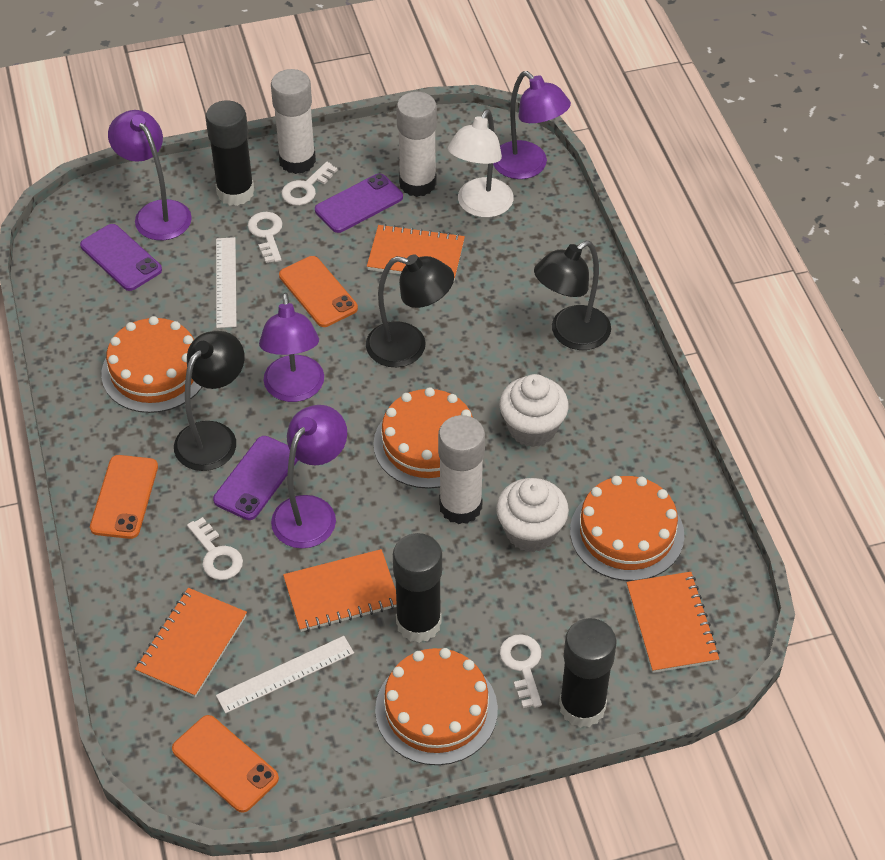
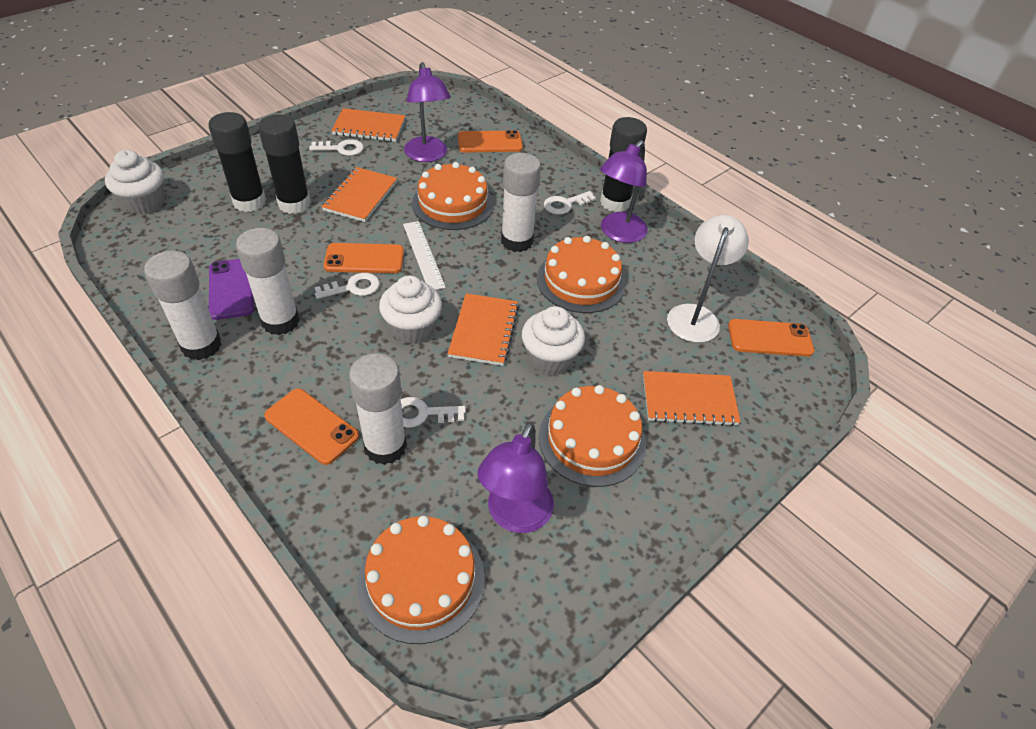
black lamp: 3 -> 0
orange phone: 3 -> 4
purple lamp: 4 -> 3
purple phone: 3 -> 1
white cupcake: 2 -> 3
white glue stick: 3 -> 4
white ruler: 2 -> 1

